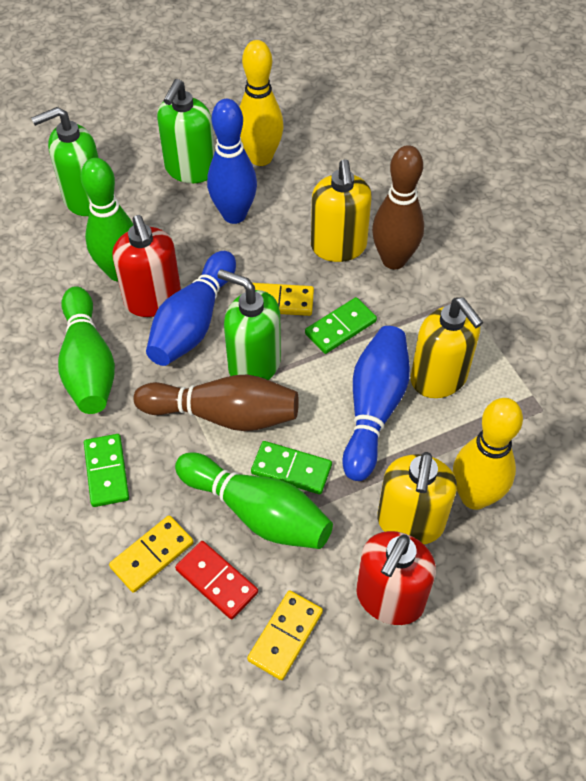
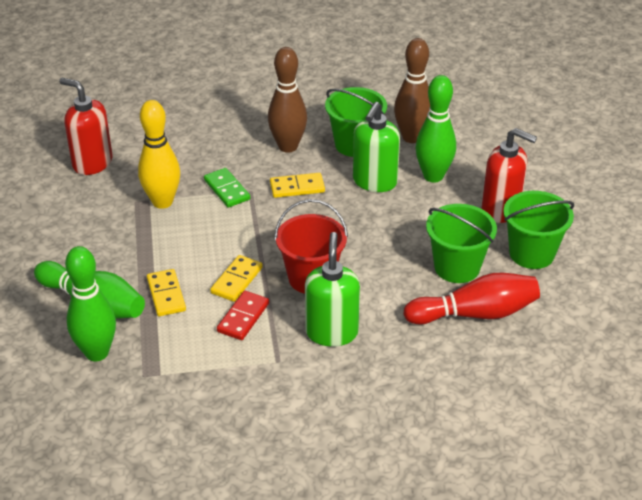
blue bowling pin: 3 -> 0
green bucket: 0 -> 3
green domino: 3 -> 1
green soap dispenser: 3 -> 2
red bowling pin: 0 -> 1
red bucket: 0 -> 1
yellow bowling pin: 2 -> 1
yellow soap dispenser: 3 -> 0

